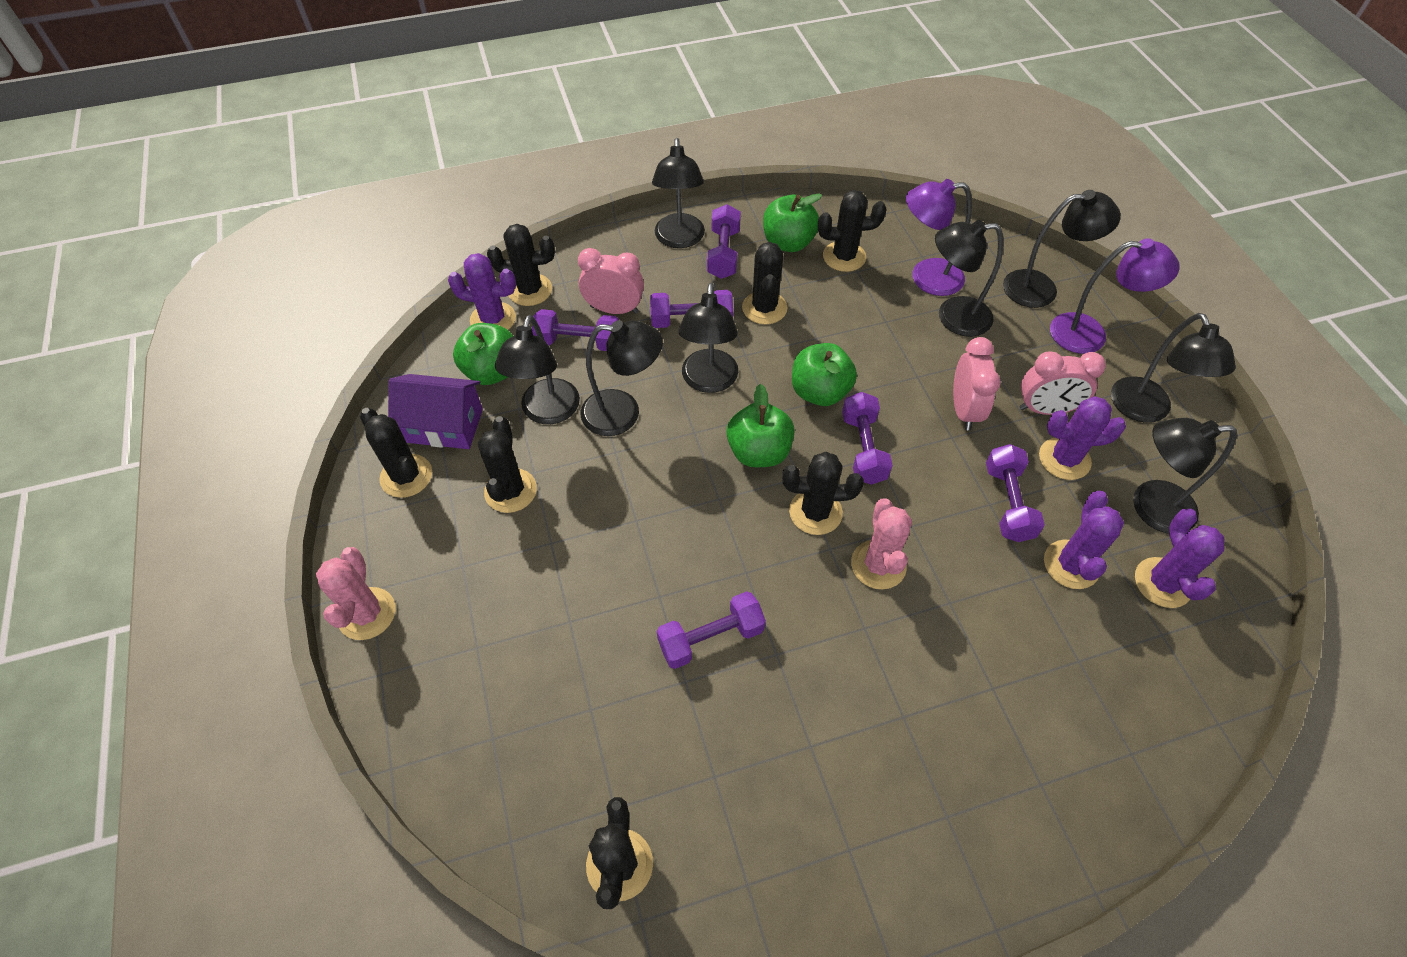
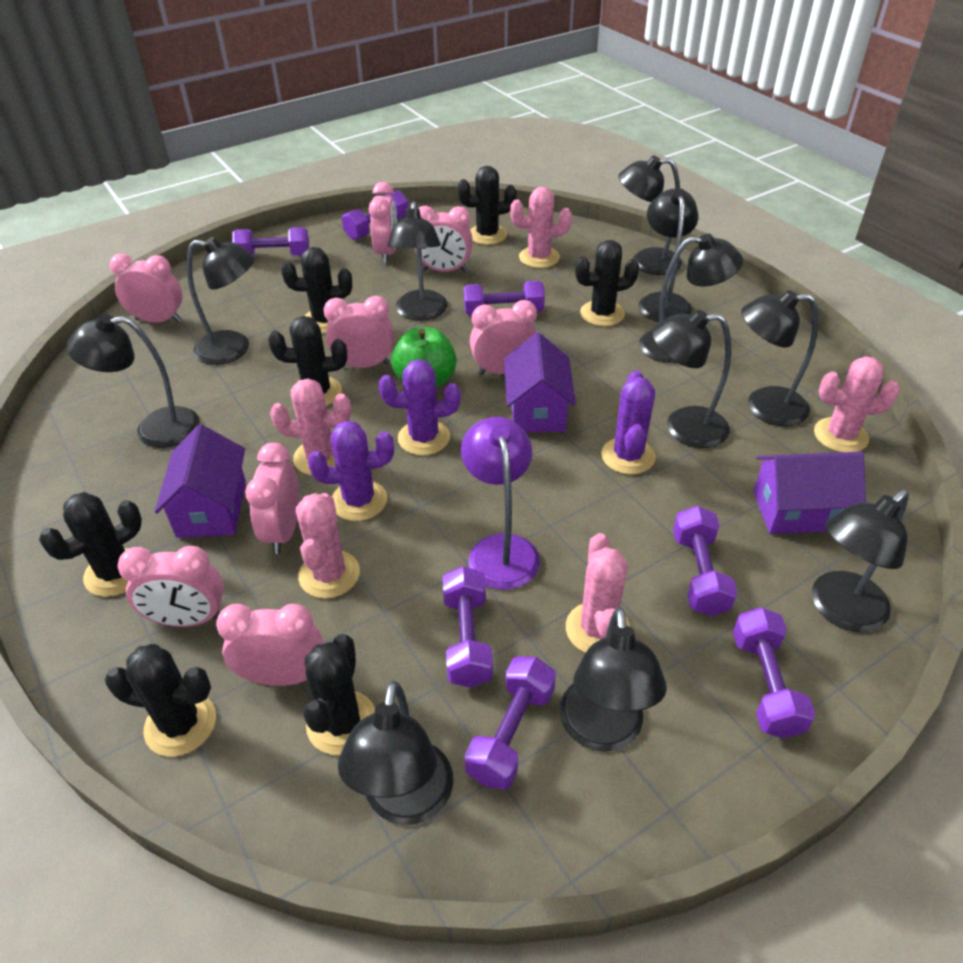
black lamp: 8 -> 11
green apple: 4 -> 1
pink cactus: 2 -> 5
pink clock: 3 -> 8
purple cactus: 4 -> 3
purple dumbbell: 6 -> 7
purple house: 1 -> 3
purple lamp: 2 -> 1

